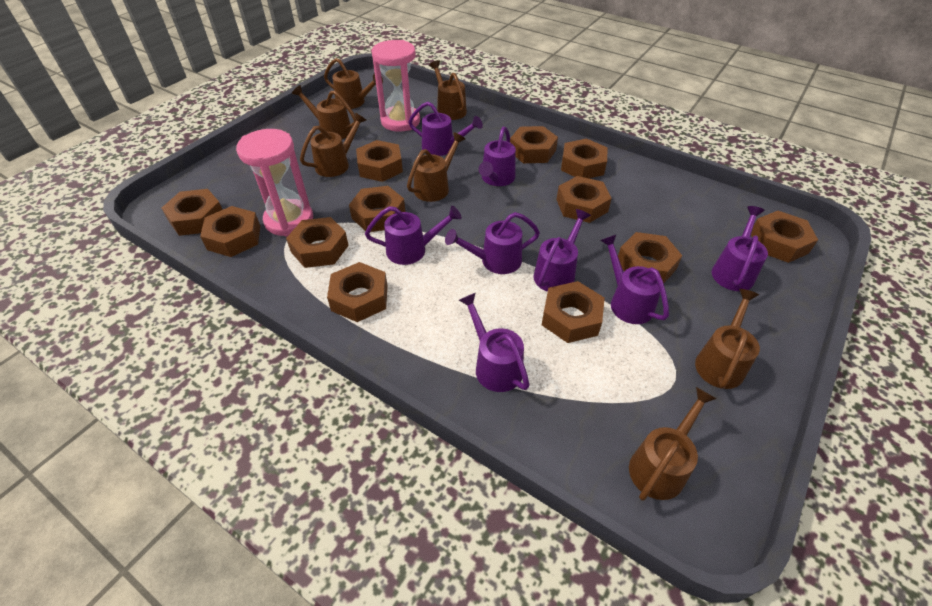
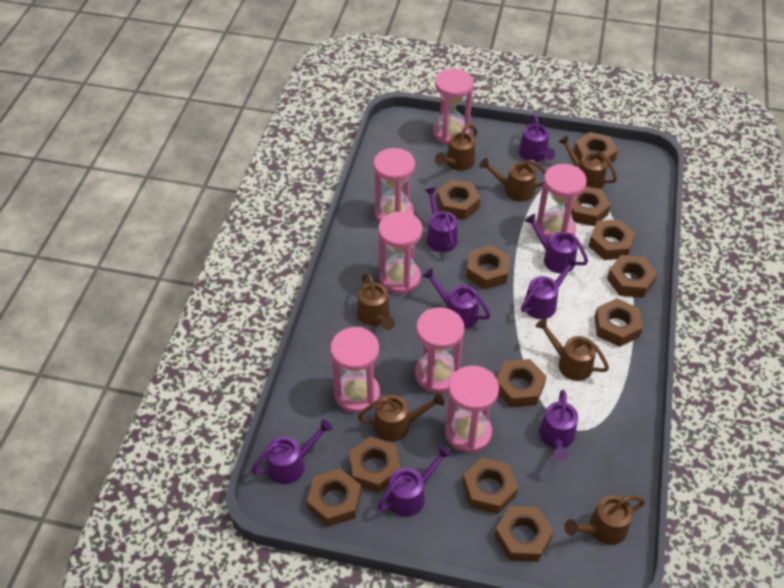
pink hourglass: 2 -> 7

